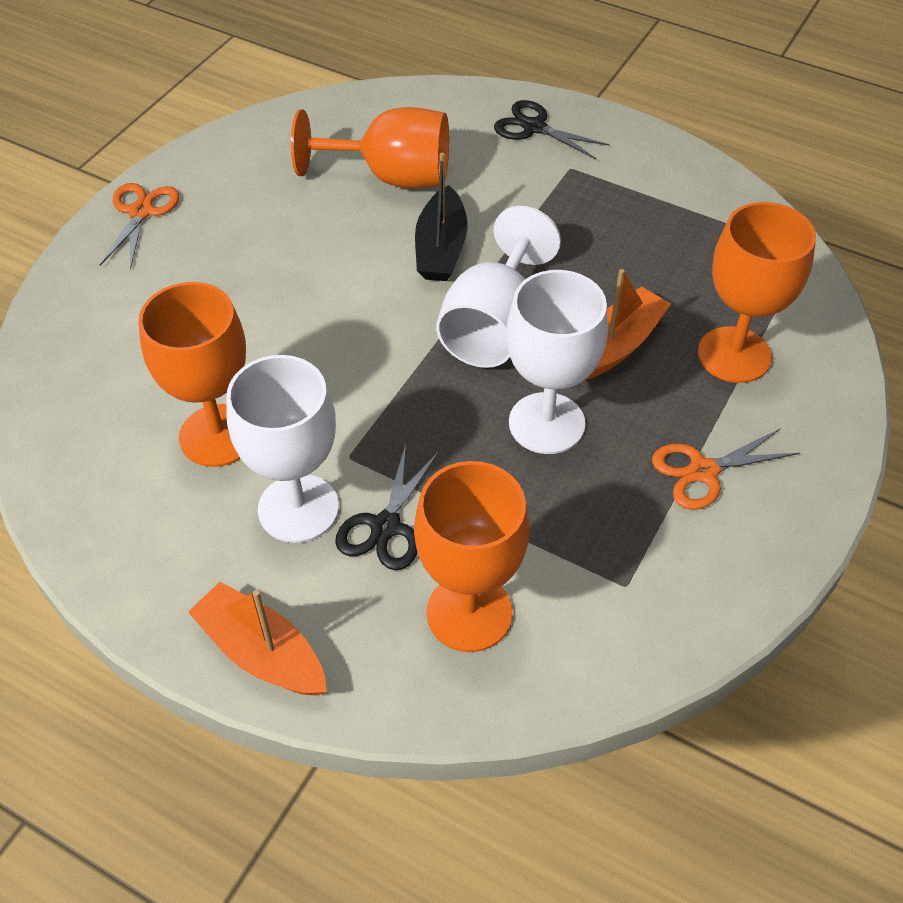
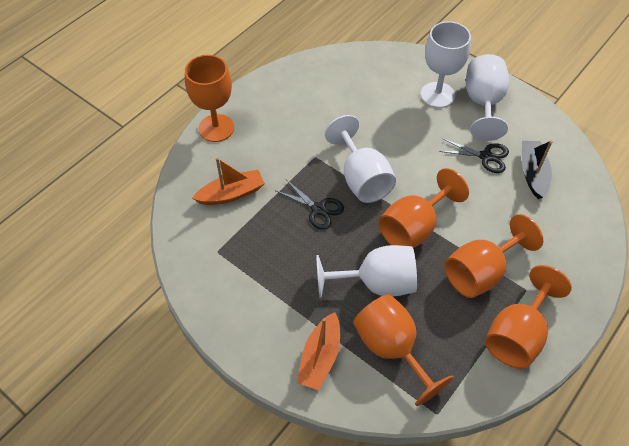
orange goblet: 4 -> 5
orange scissors: 2 -> 0
white goblet: 3 -> 4

